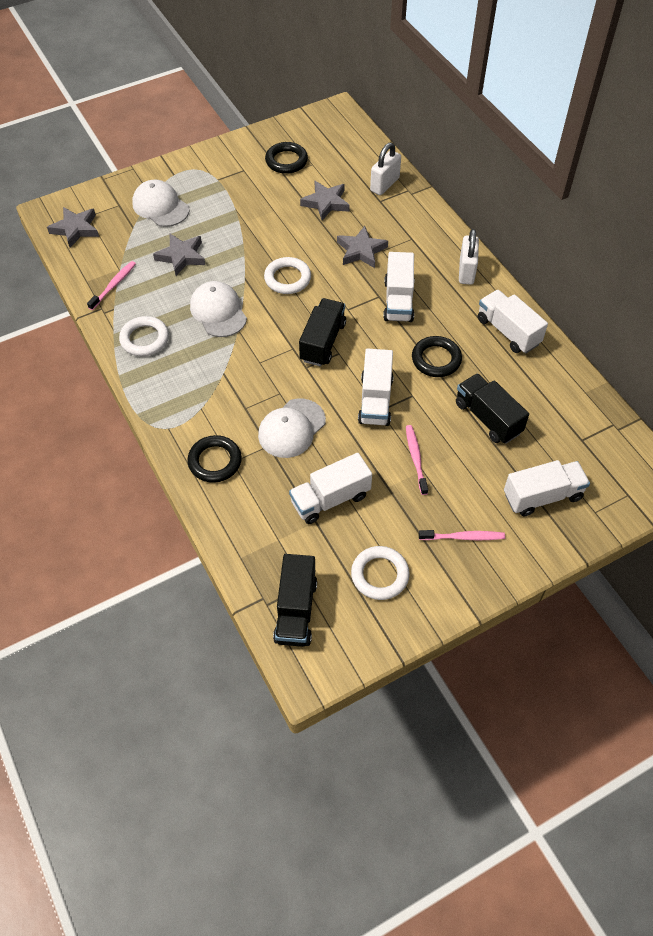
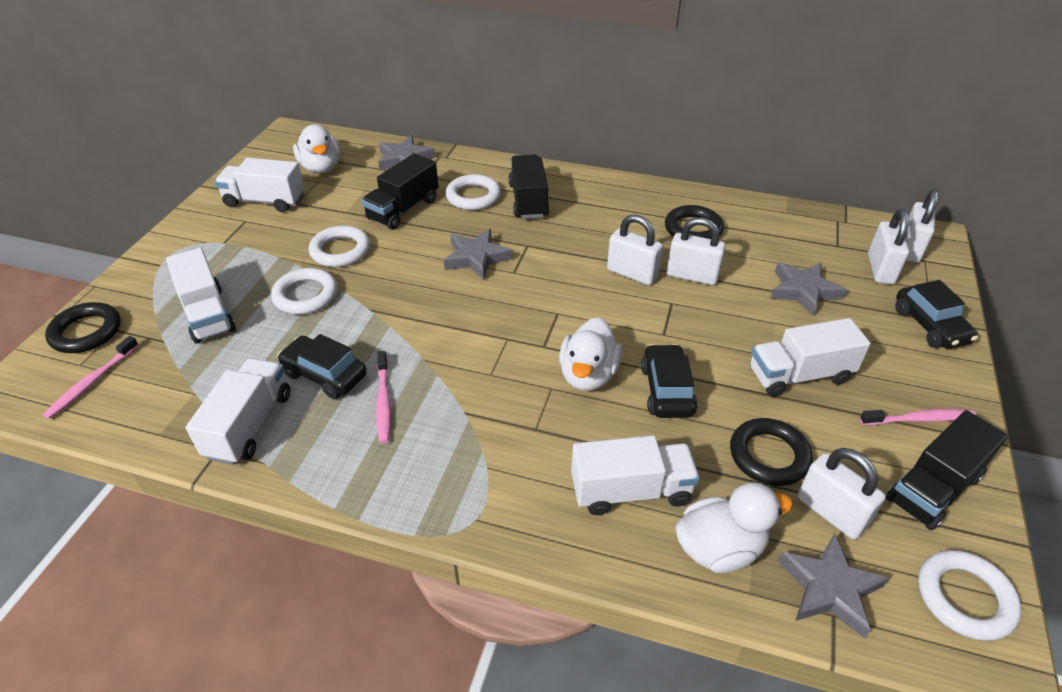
black car: 0 -> 3
white cap: 3 -> 0
white duck: 0 -> 3
white padlock: 2 -> 5
white ring: 3 -> 4

